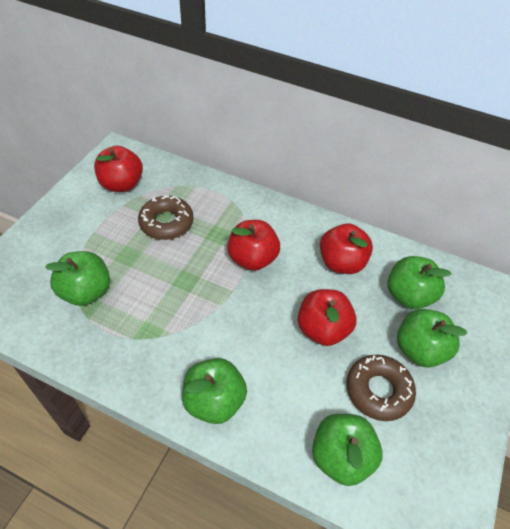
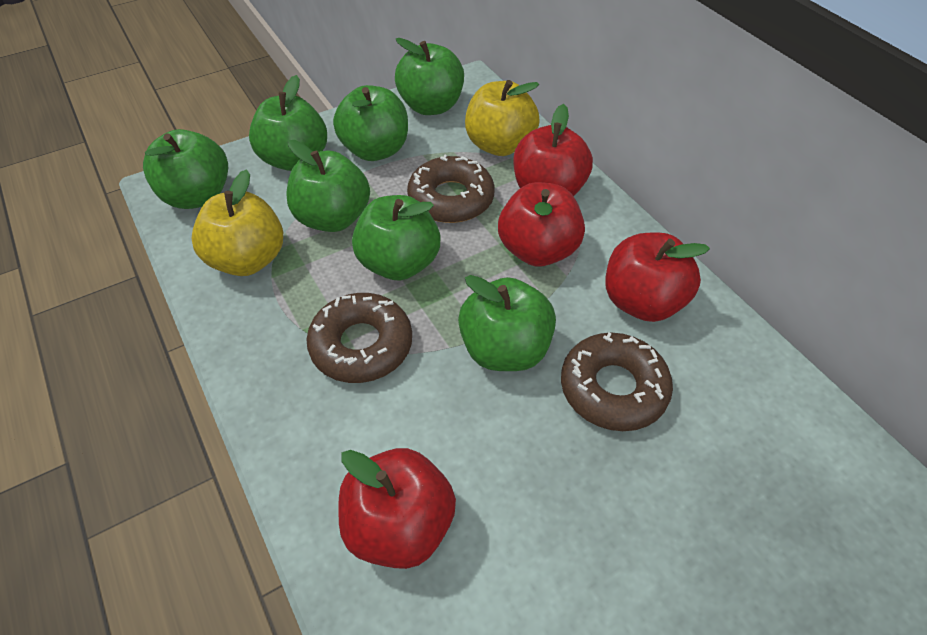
brown donut: 2 -> 3
green apple: 5 -> 7
yellow apple: 0 -> 2

